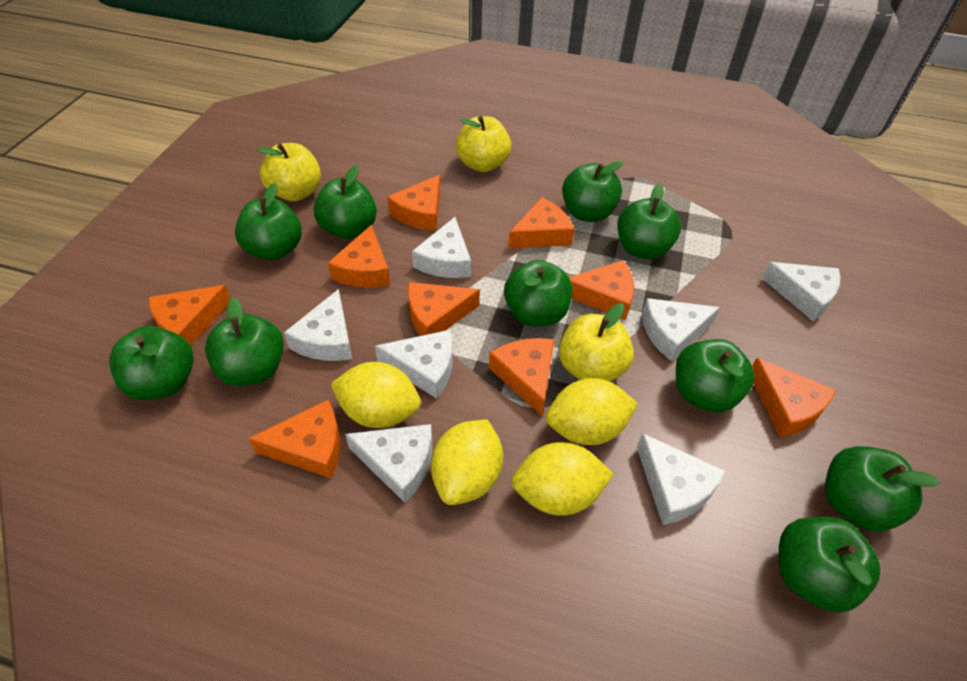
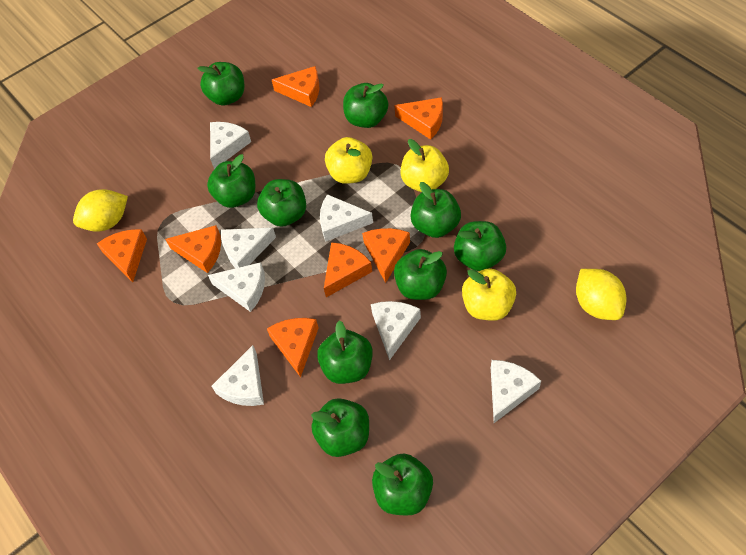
orange cheese: 9 -> 7
yellow lemon: 4 -> 2

